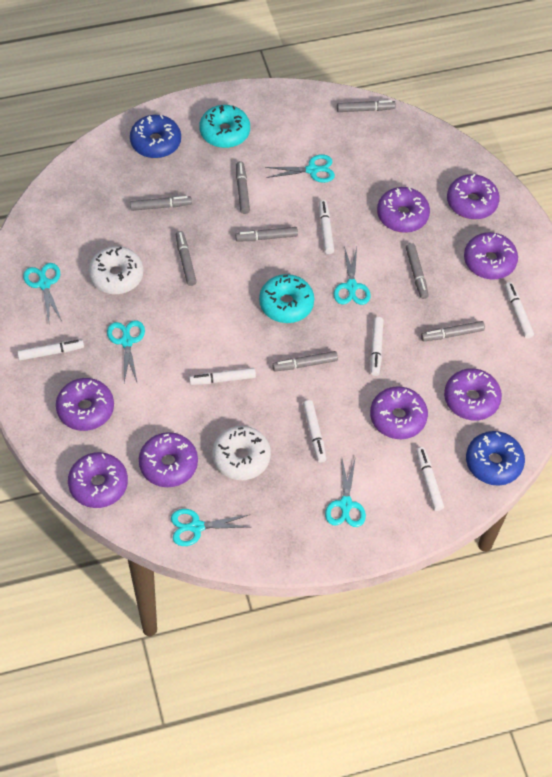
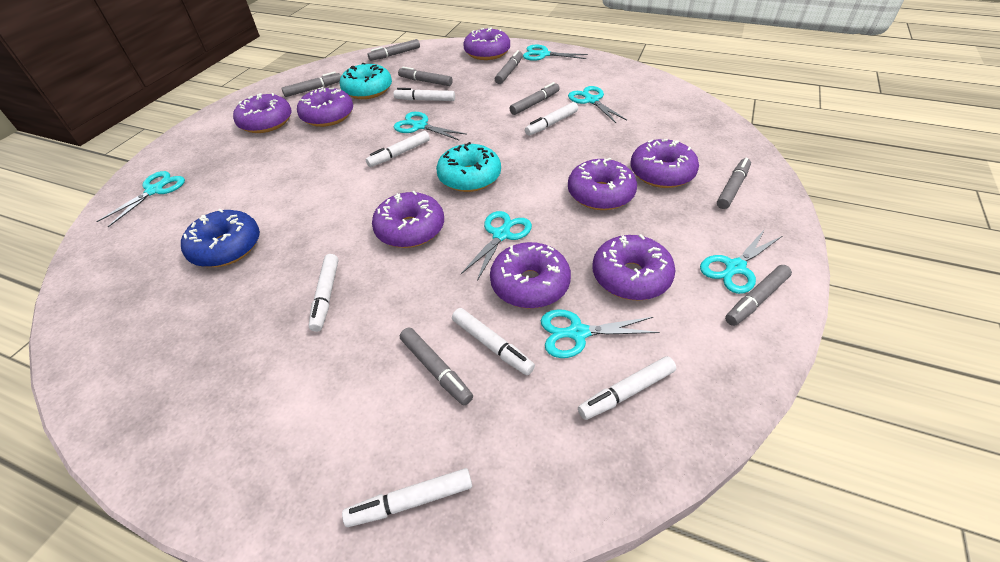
blue donut: 2 -> 1
turquoise scissors: 6 -> 7
white donut: 2 -> 0

